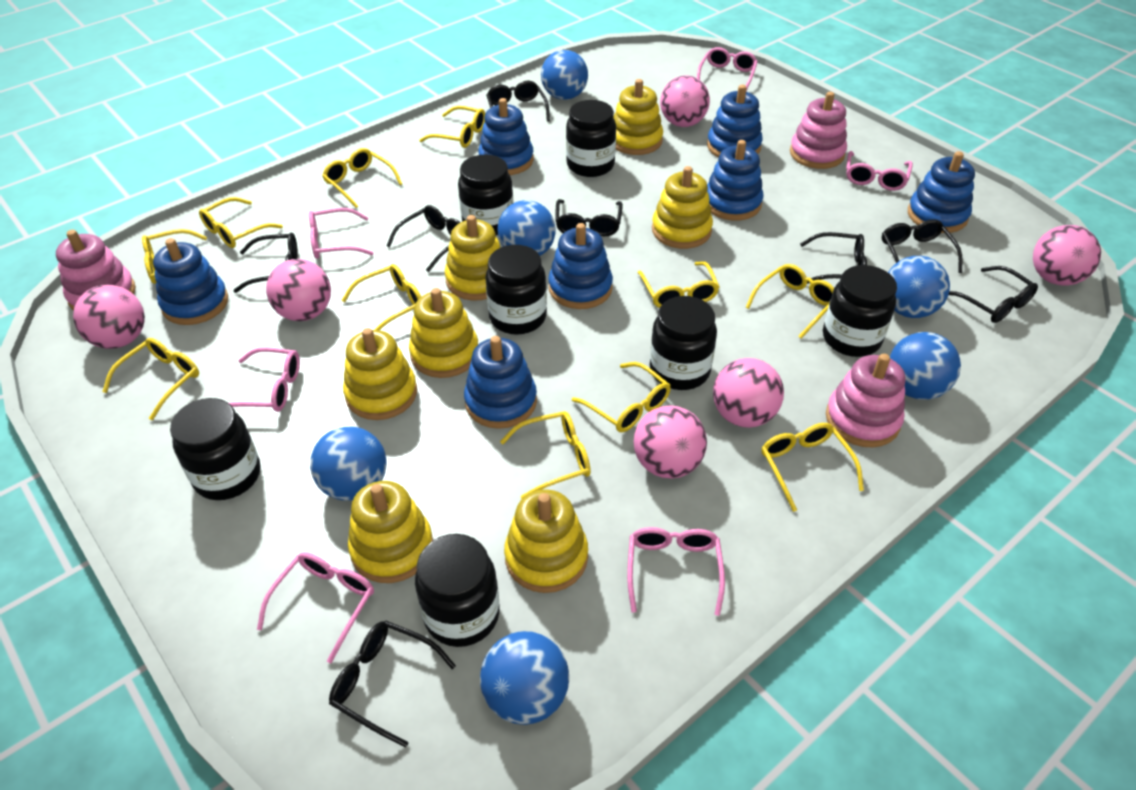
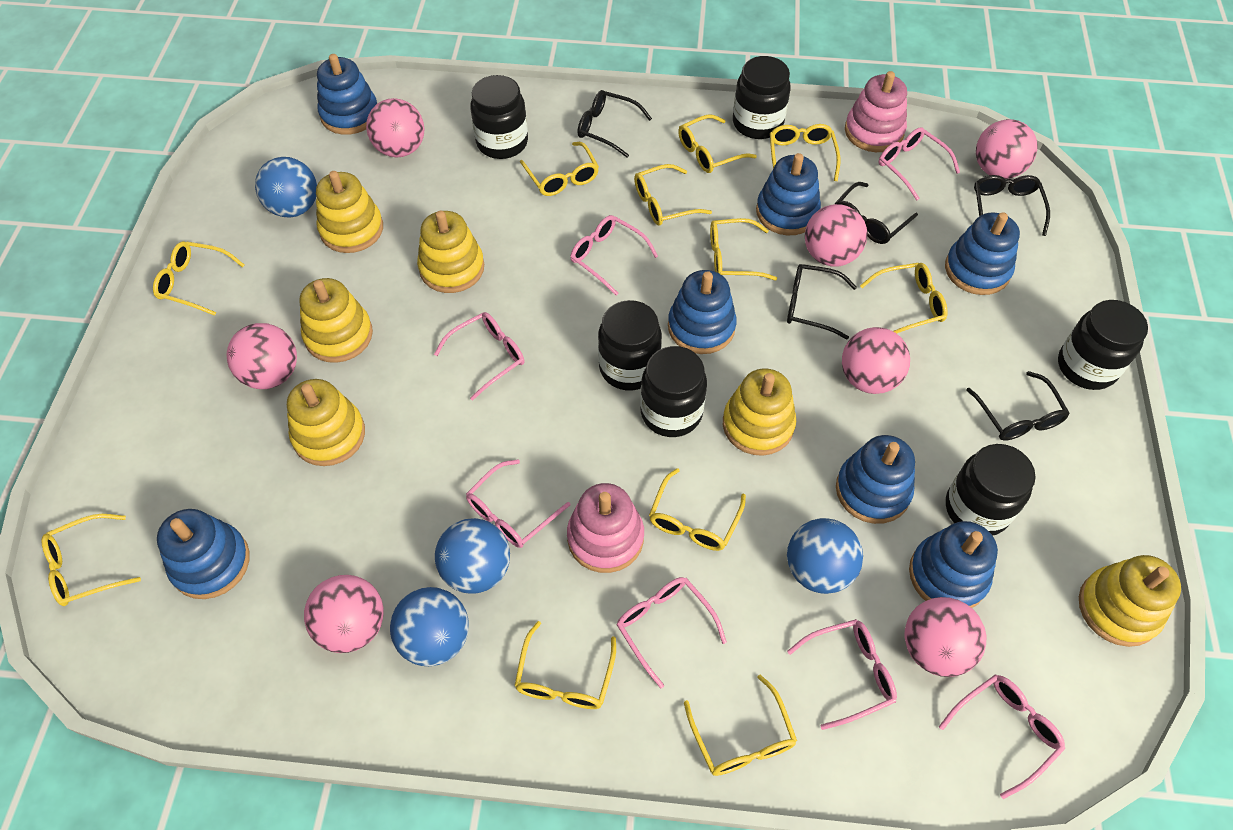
black glasses: 8 -> 5
black jar: 7 -> 6
blue ball: 6 -> 4
pink ball: 6 -> 7
pink glasses: 6 -> 7
pink stacking toy: 3 -> 2
yellow stacking toy: 7 -> 6

